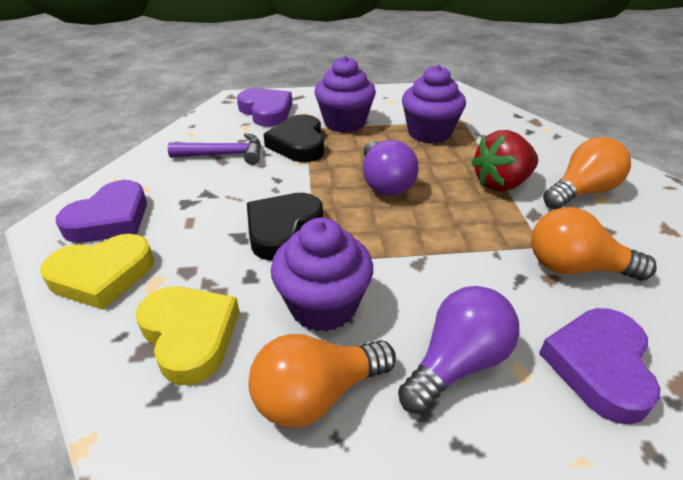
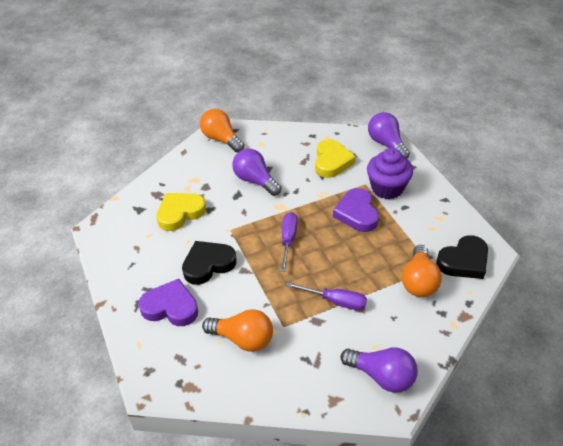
purple cupcake: 3 -> 1
purple hammer: 1 -> 0
purple heart: 3 -> 2
purple light bulb: 2 -> 3
purple screwdriver: 0 -> 2
red strawberry: 1 -> 0

